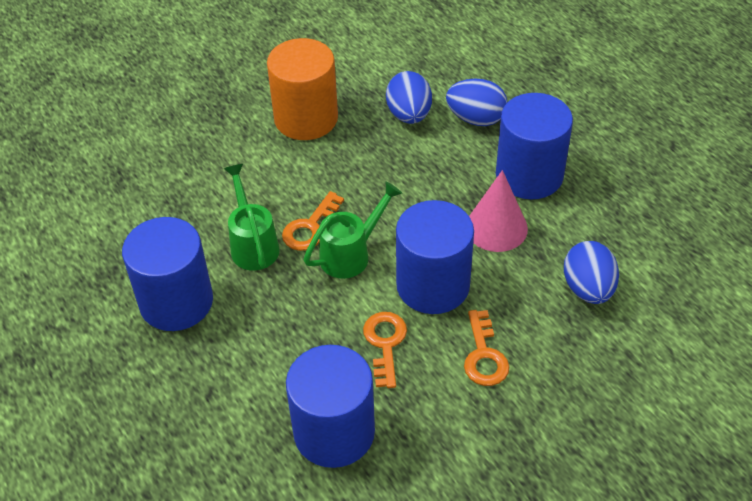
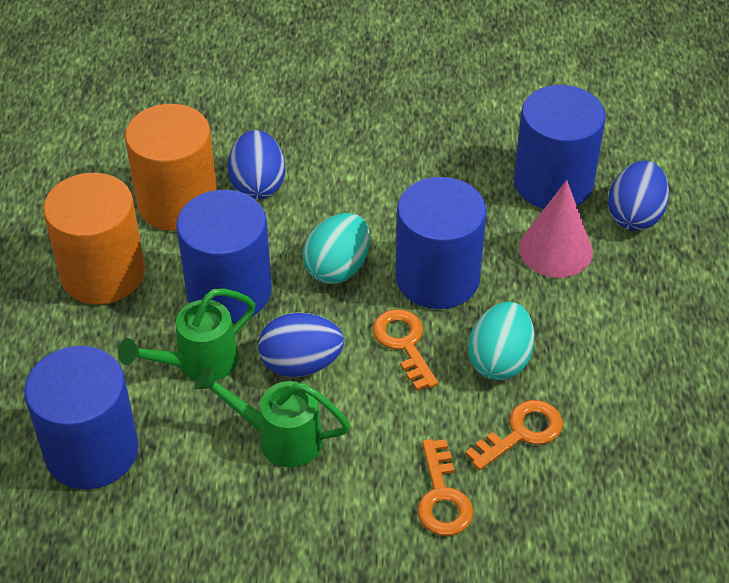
orange cylinder: 1 -> 2
turquoise egg: 0 -> 2

